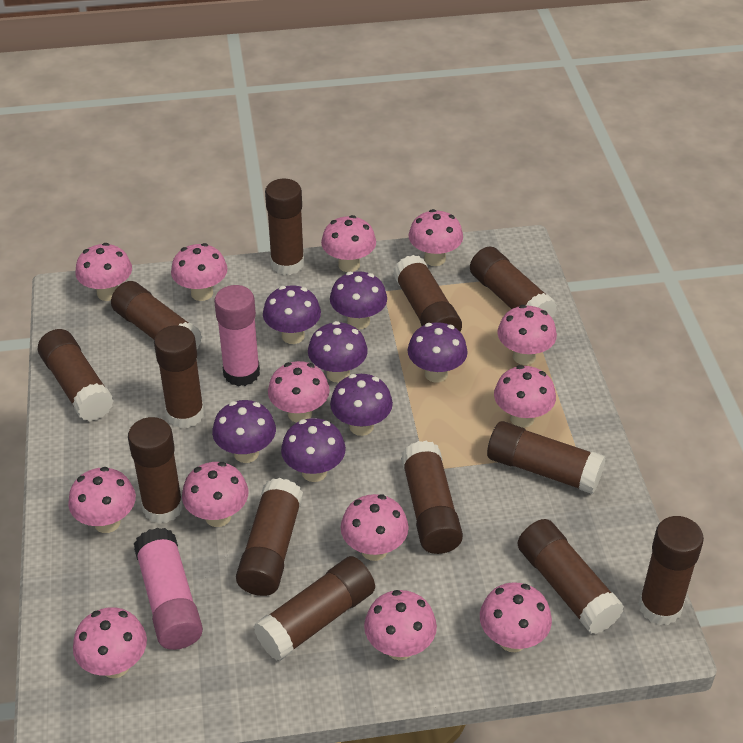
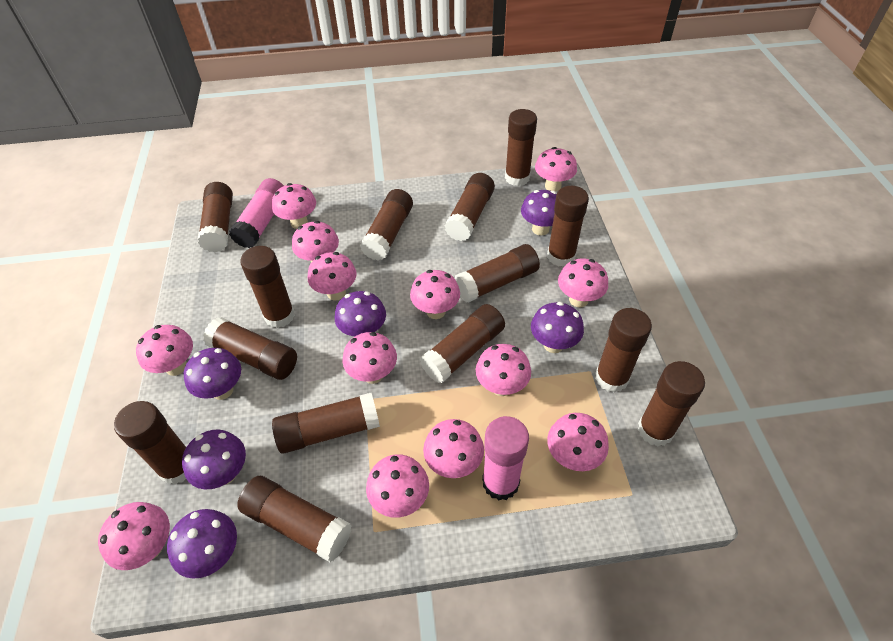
brown glue stick: 13 -> 14
purple mushroom: 7 -> 6

